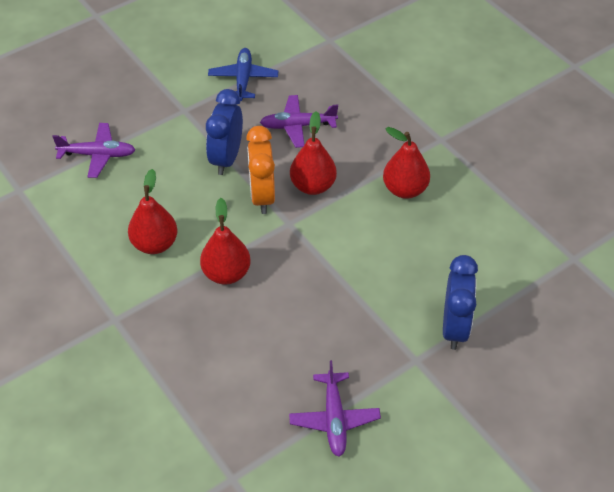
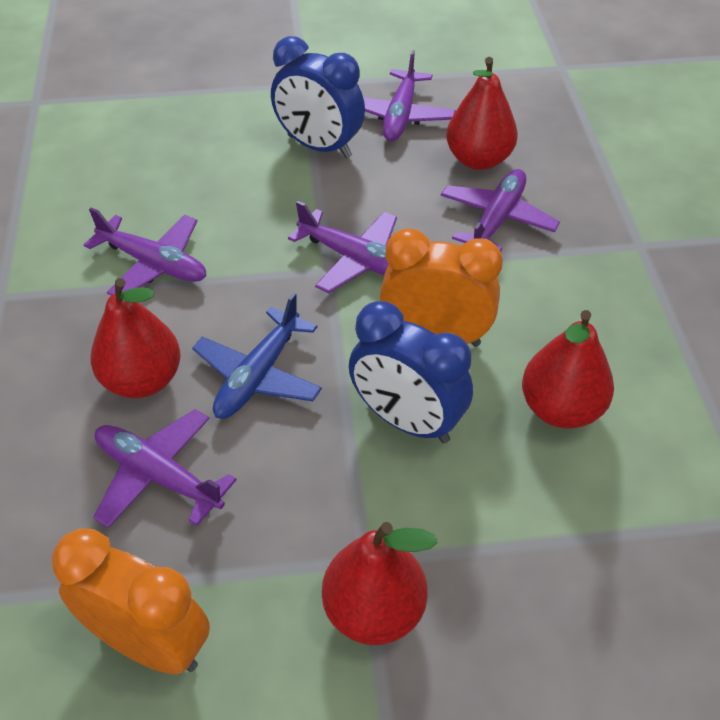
orange clock: 1 -> 2
purple plane: 3 -> 5

